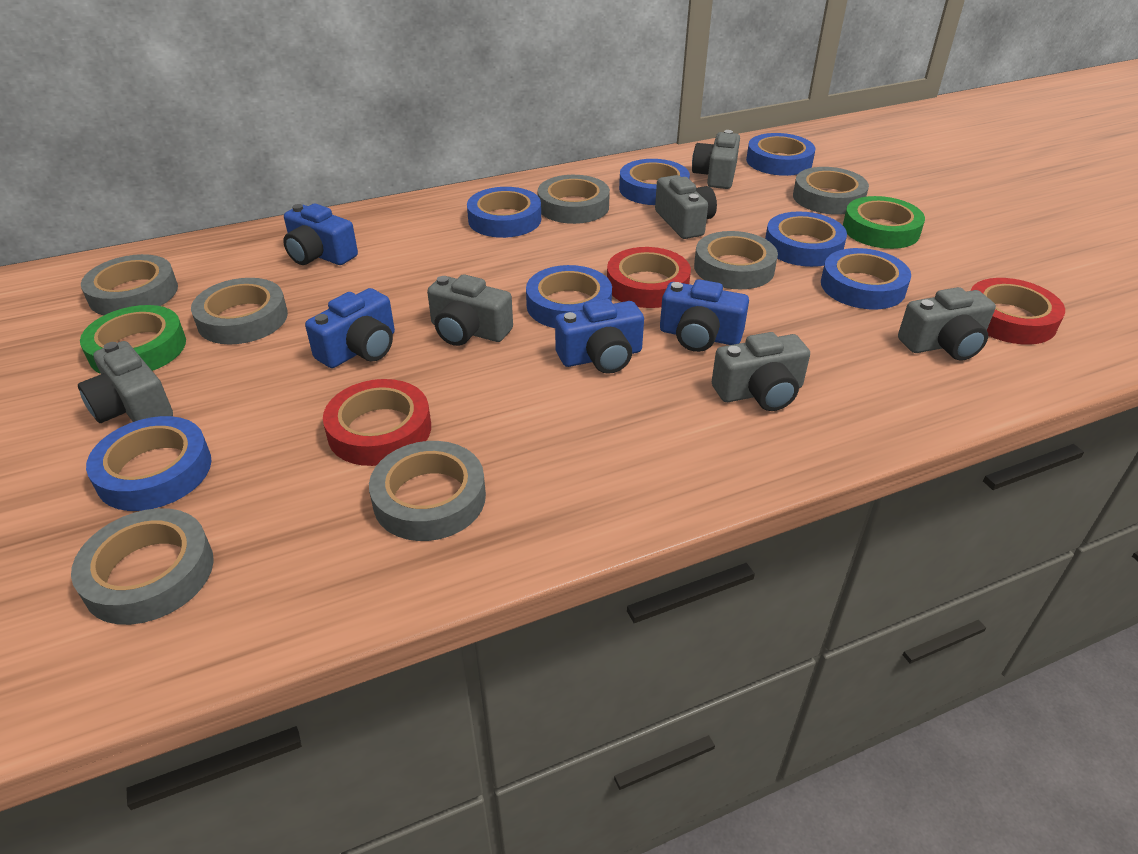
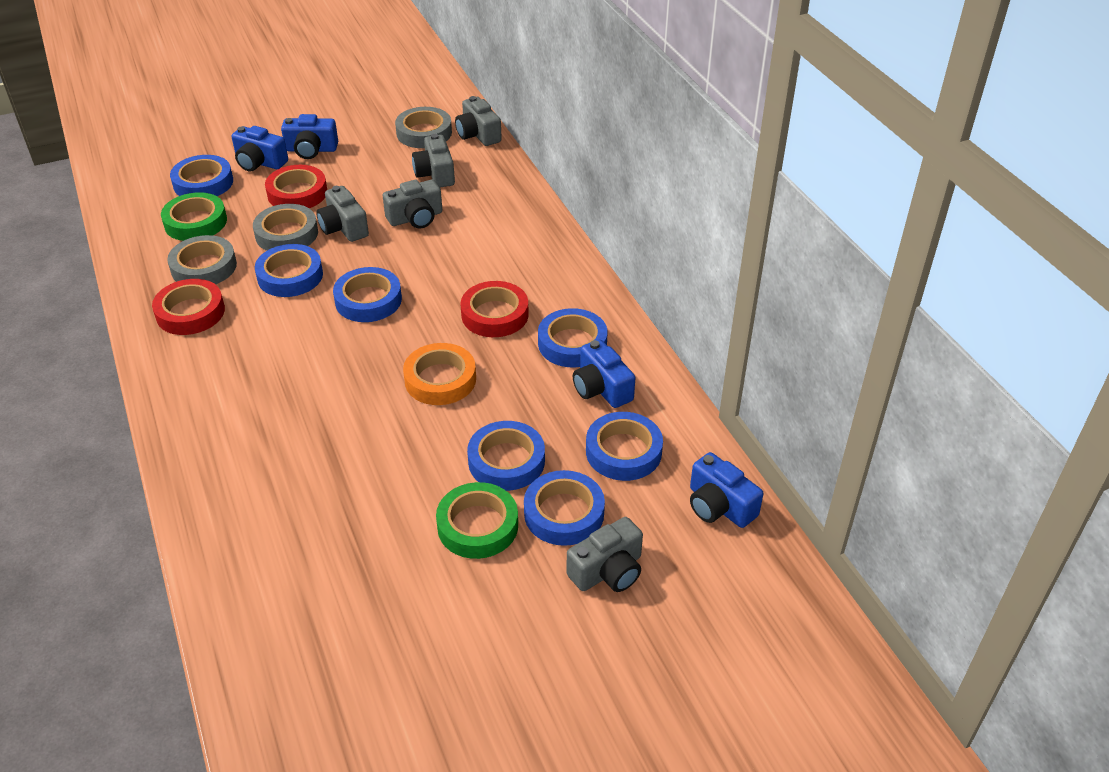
grey camera: 6 -> 5
grey tape: 7 -> 3
orange tape: 0 -> 1

